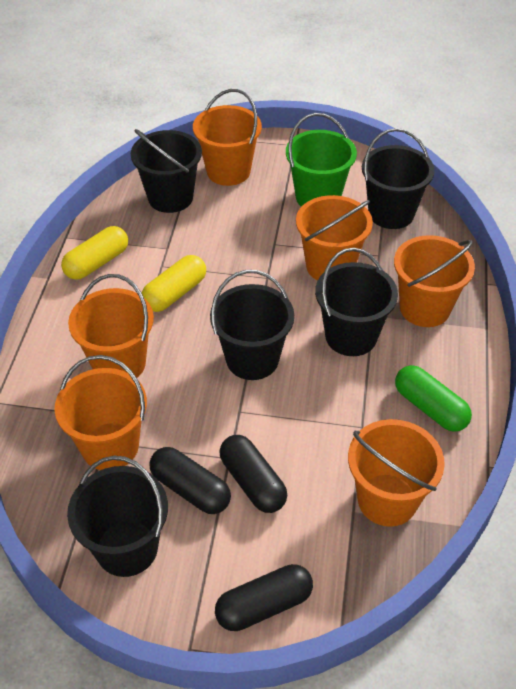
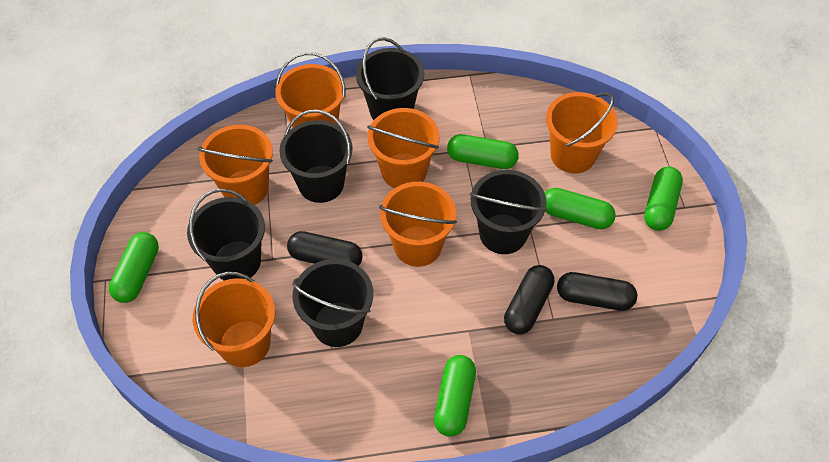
green bucket: 1 -> 0
green capsule: 1 -> 5
yellow capsule: 2 -> 0

